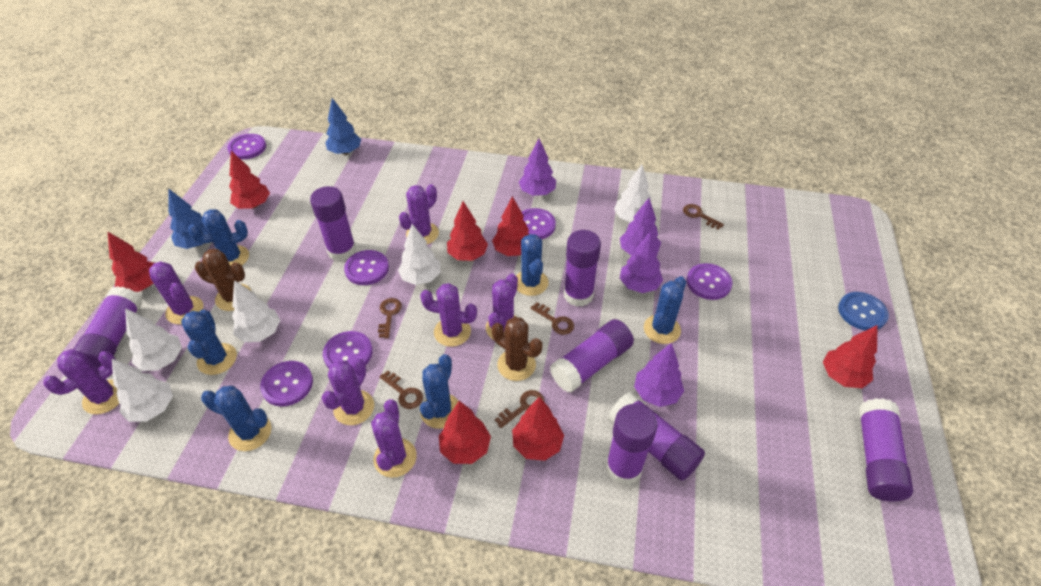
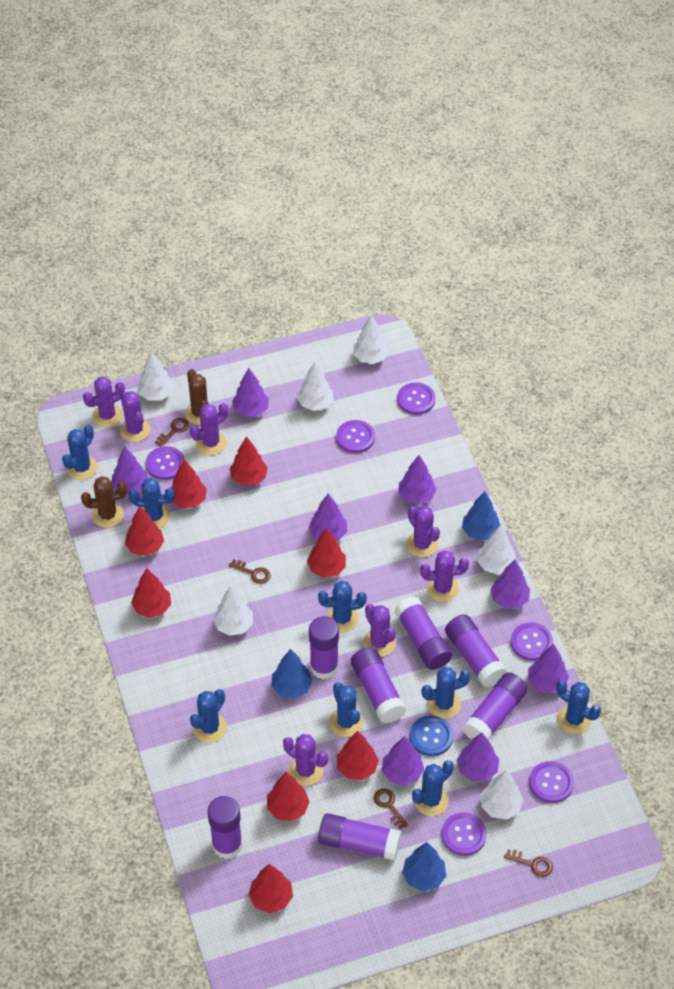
blue cactus: 6 -> 8
blue tree: 2 -> 3
brown key: 5 -> 4
purple tree: 4 -> 8
red tree: 7 -> 8
white tree: 5 -> 6

